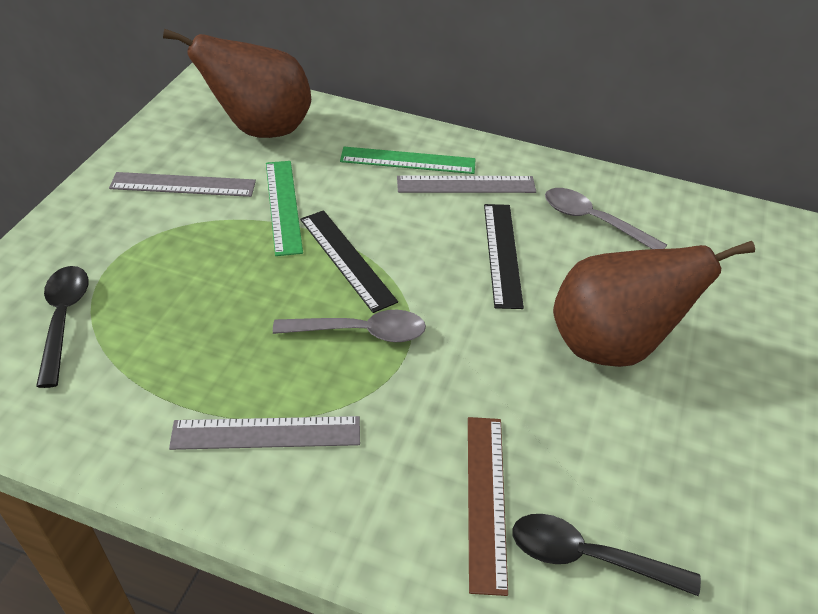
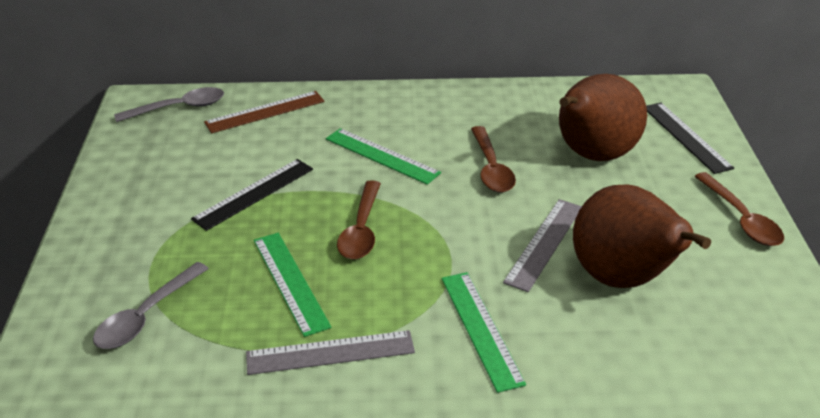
black spoon: 2 -> 0
brown spoon: 0 -> 3
green ruler: 2 -> 3
grey ruler: 3 -> 2

